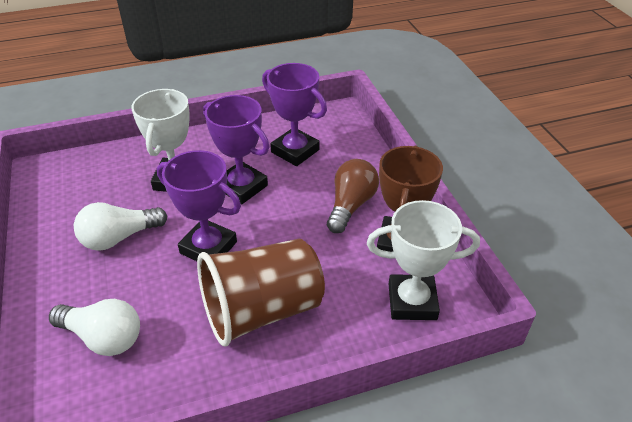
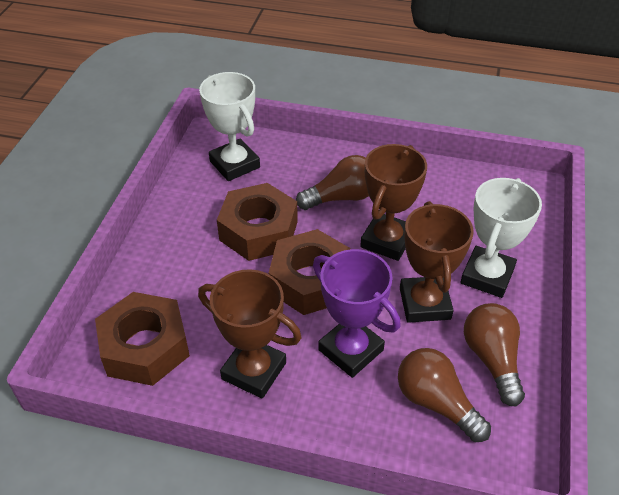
brown cup: 1 -> 0
brown light bulb: 1 -> 3
brown nut: 0 -> 3
brown trophy: 1 -> 3
purple trophy: 3 -> 1
white light bulb: 2 -> 0

